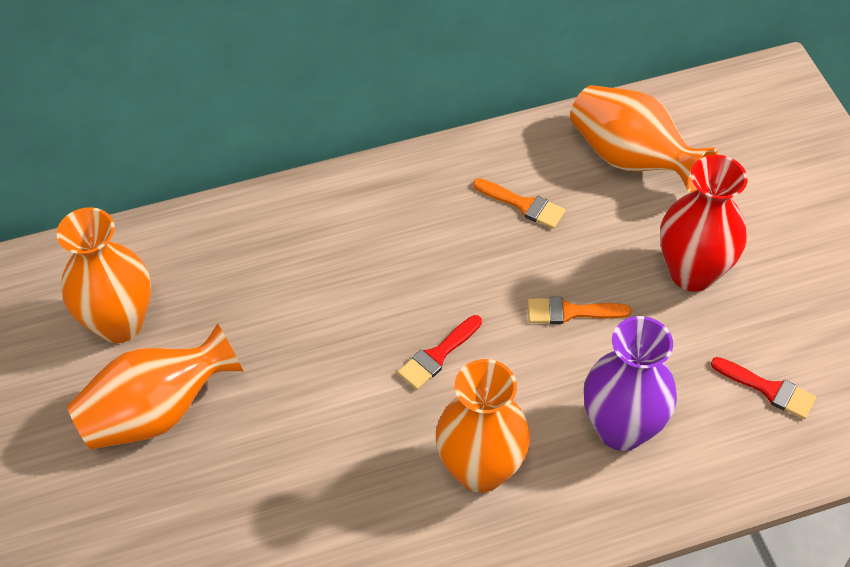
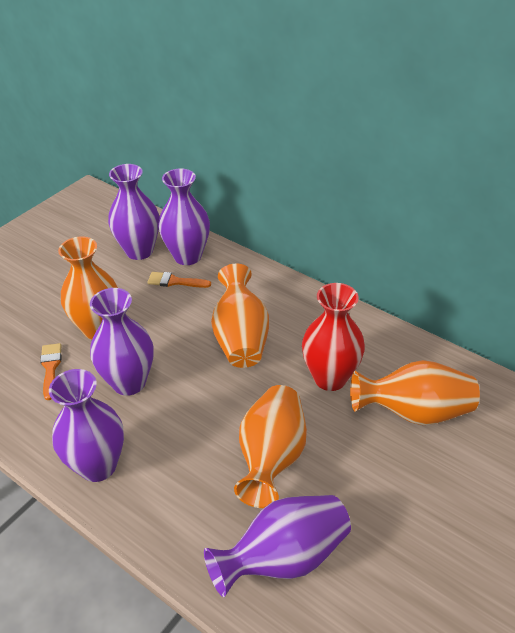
purple vase: 1 -> 5
red brush: 2 -> 0

